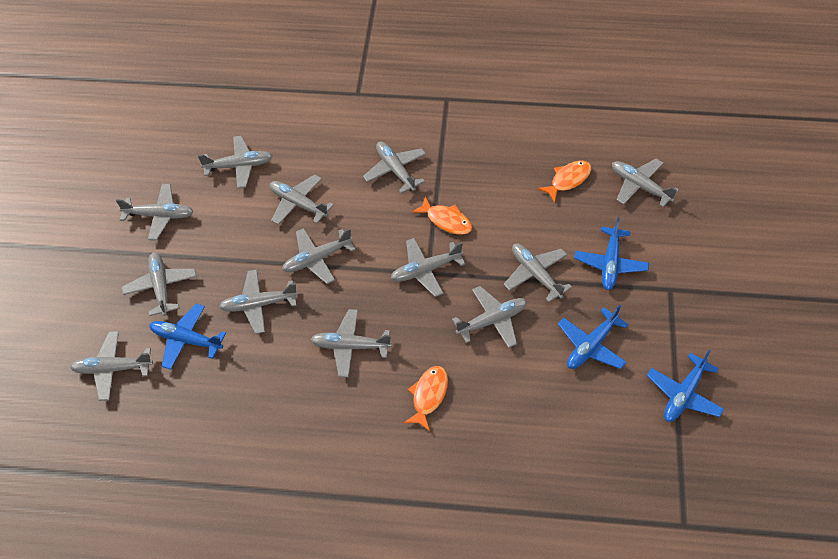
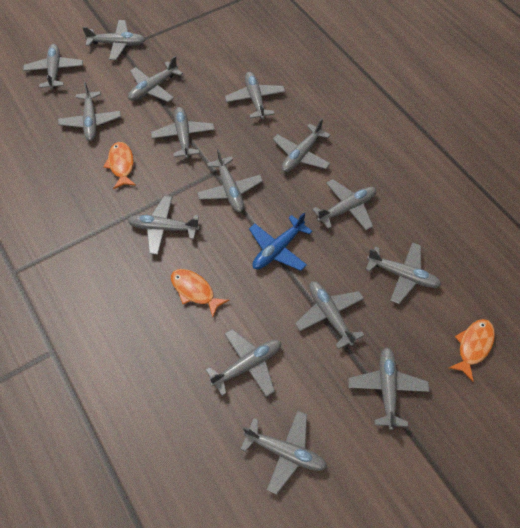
blue plane: 4 -> 1
grey plane: 13 -> 15

